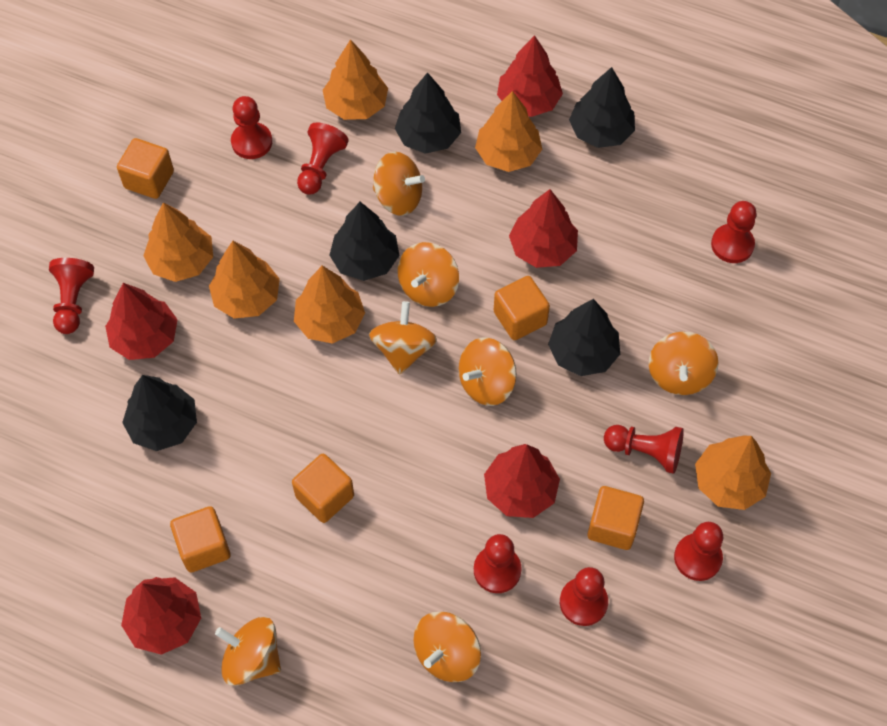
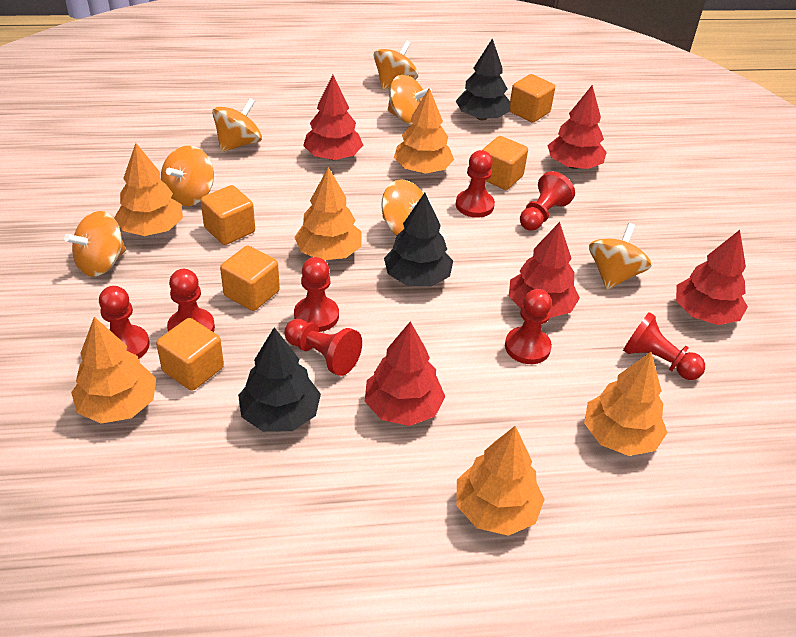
black tree: 5 -> 3

